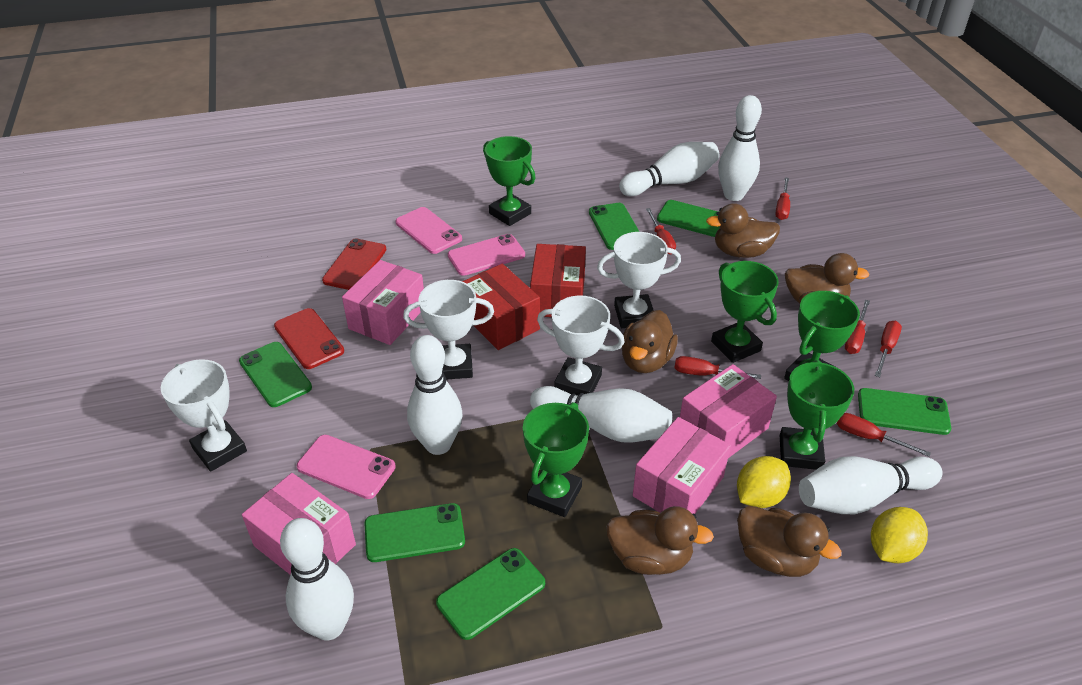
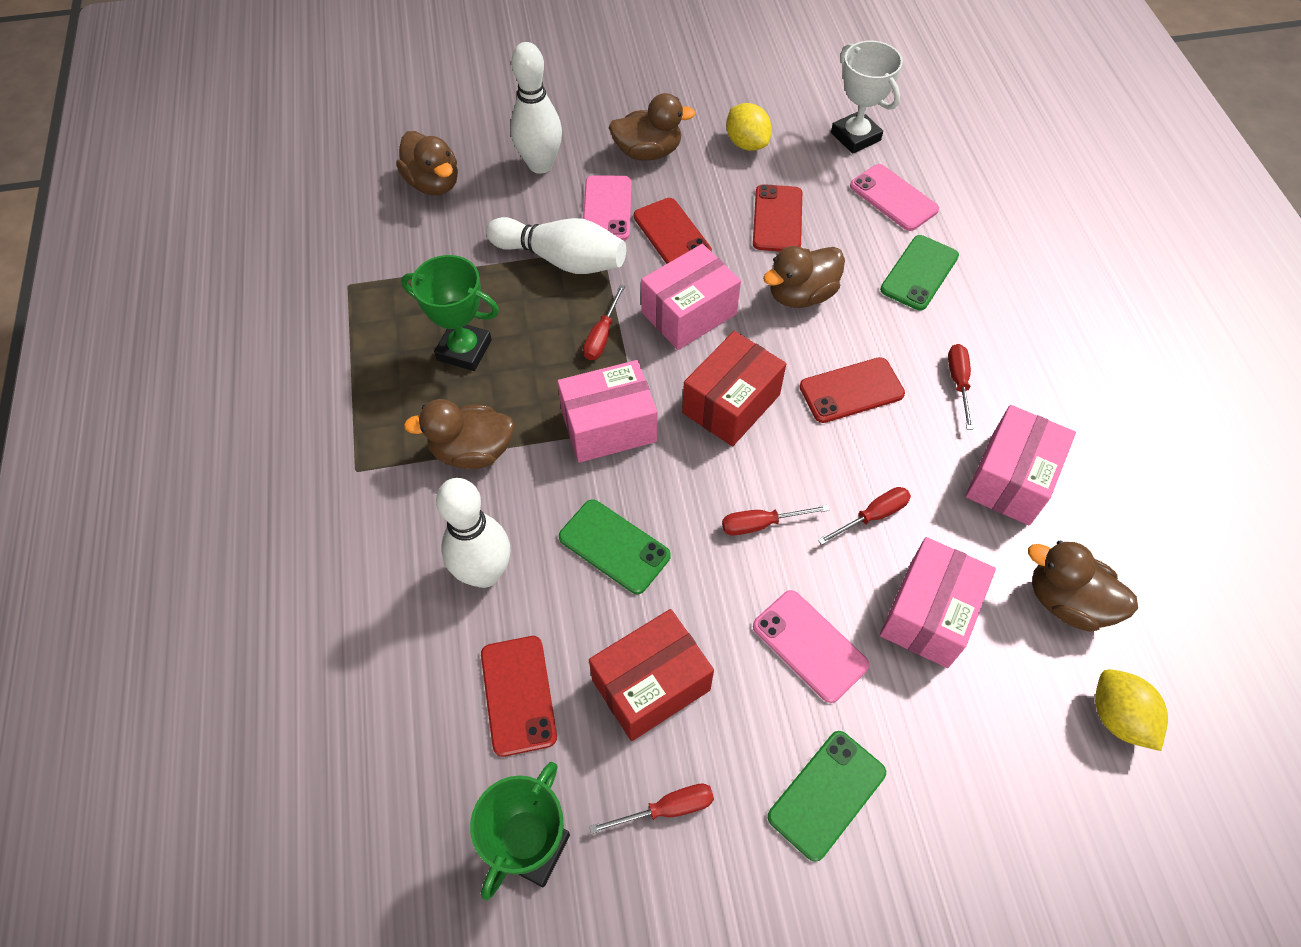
green phone: 6 -> 3
green trophy: 5 -> 2
red phone: 2 -> 4
red screwdriver: 6 -> 5
white bowling pin: 6 -> 3
white trophy: 4 -> 1

